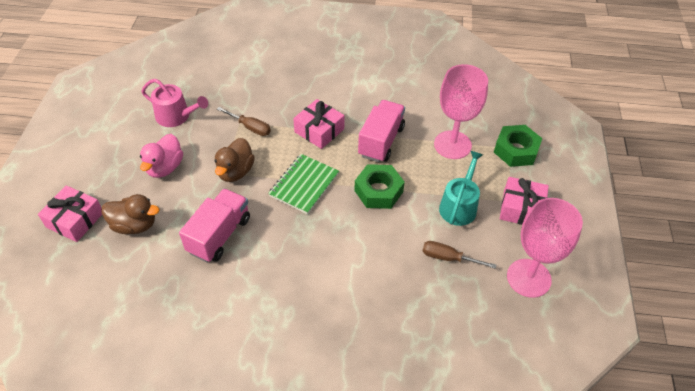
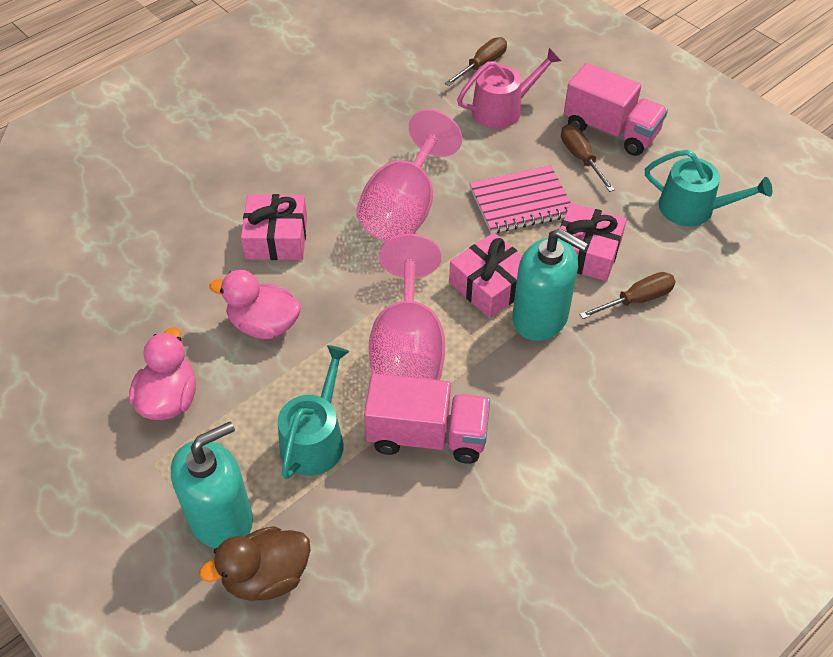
brown duck: 2 -> 1
brown screwdriver: 2 -> 3
green notebook: 1 -> 0
green nut: 2 -> 0
pink duck: 1 -> 2
pink notebook: 0 -> 1
turquoise soap dispenser: 0 -> 2
turquoise watering can: 1 -> 2

